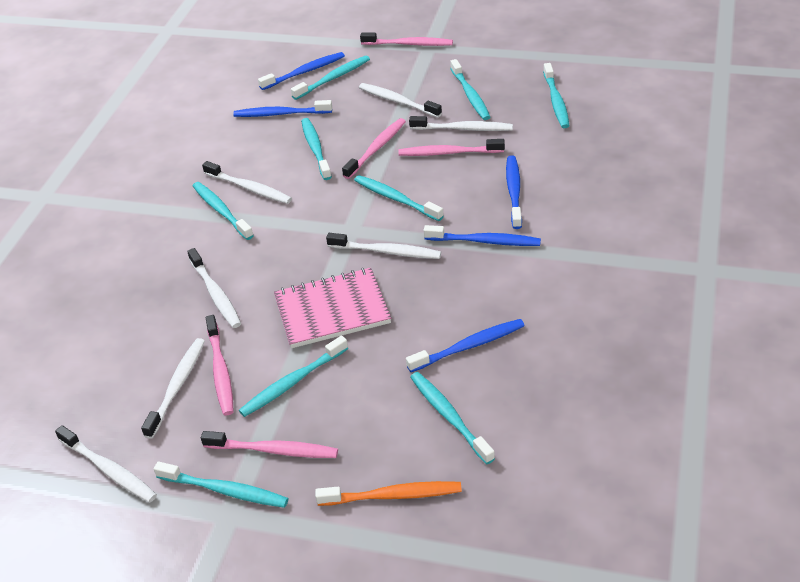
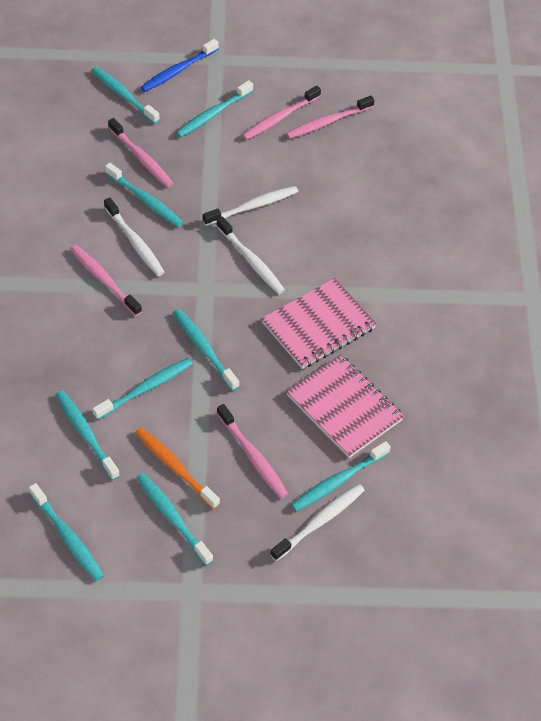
blue toothbrush: 5 -> 1
pink notebook: 1 -> 2
white toothbrush: 7 -> 4

